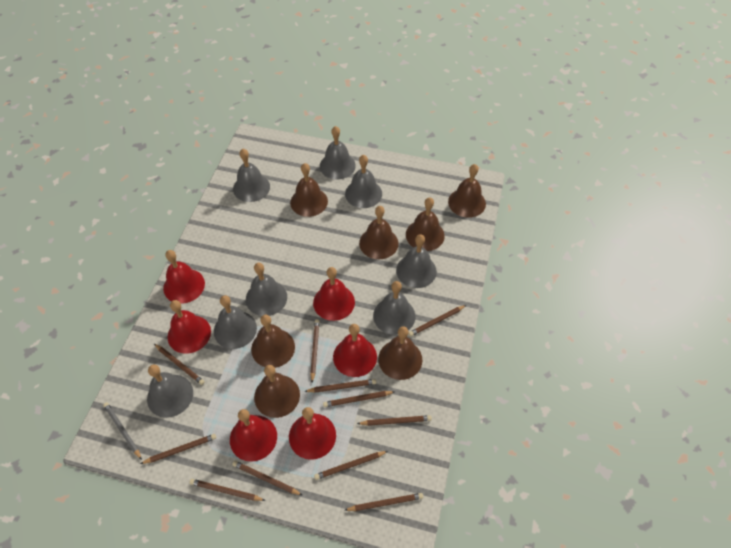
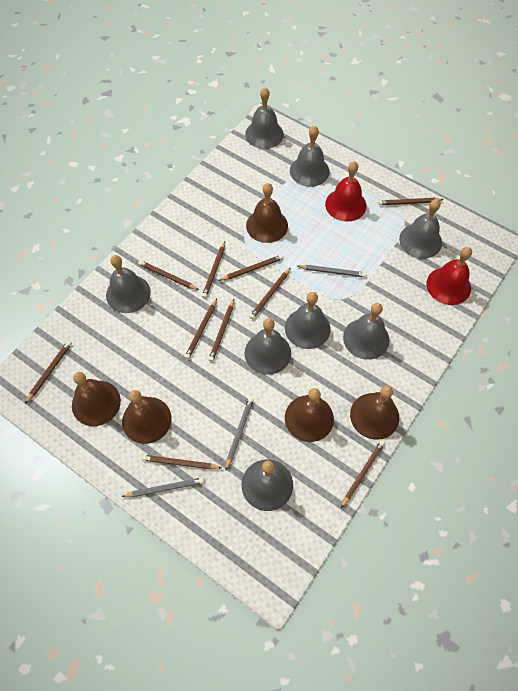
brown bell: 7 -> 5
brown pencil: 11 -> 10
grey pencil: 1 -> 3
red bell: 6 -> 2

